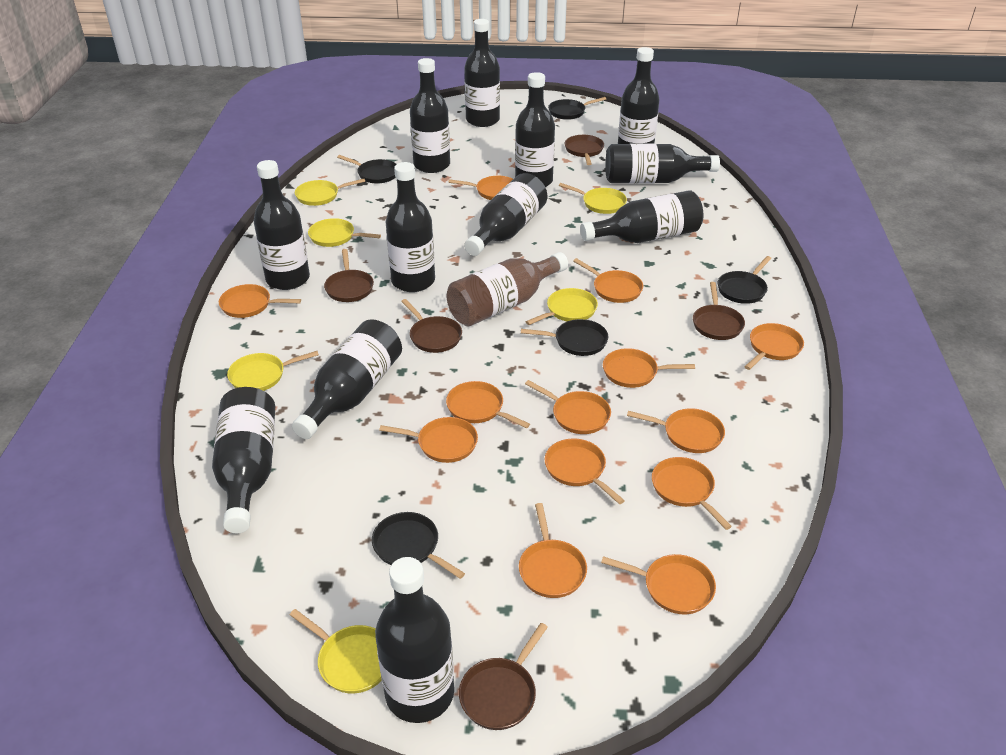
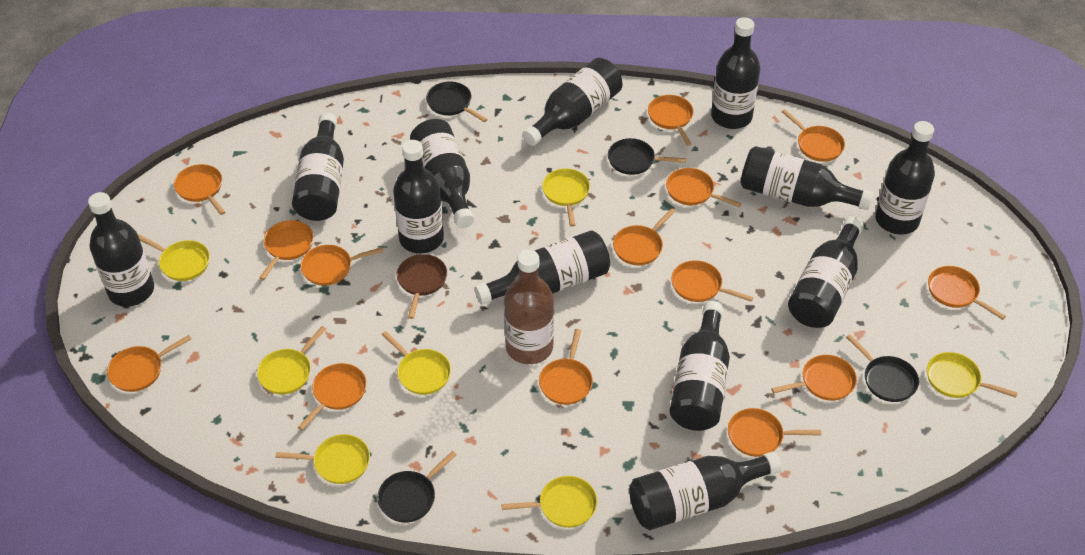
black pan: 5 -> 4
brown pan: 5 -> 1
orange pan: 13 -> 14
yellow pan: 6 -> 7

